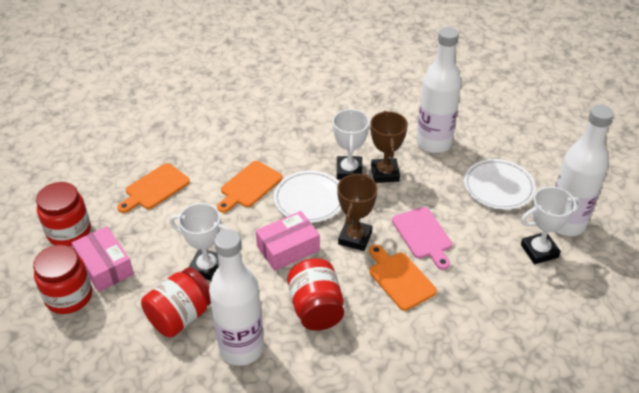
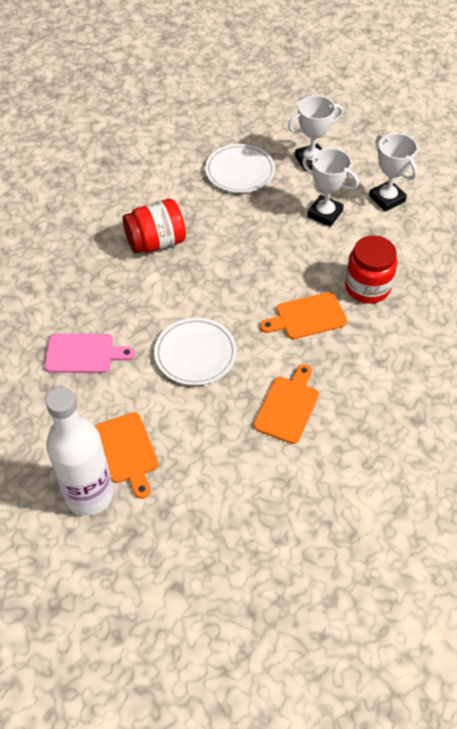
brown trophy: 2 -> 0
pink box: 2 -> 0
red jar: 4 -> 2
white bottle: 3 -> 1

